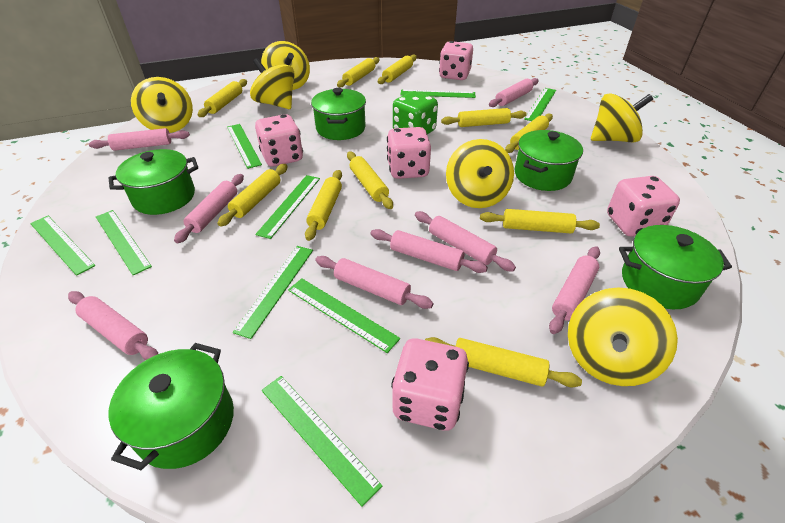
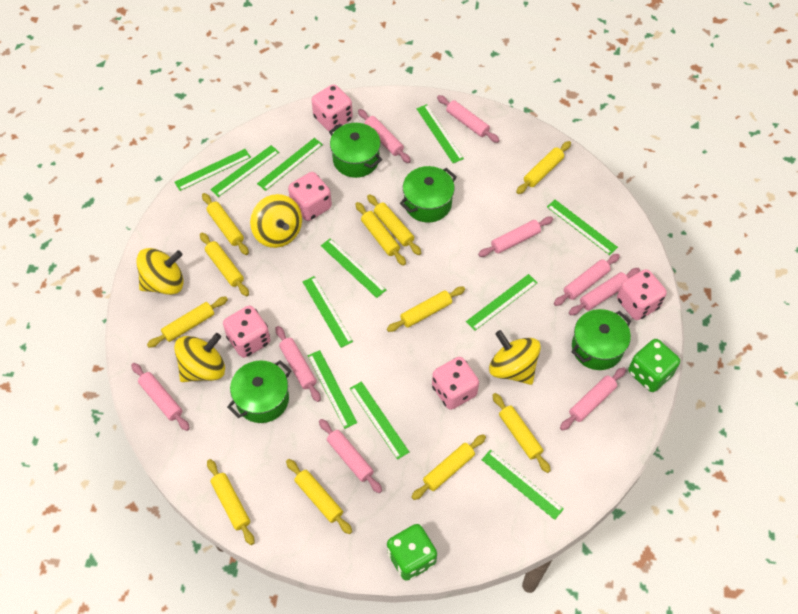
green dice: 1 -> 2
green pot: 5 -> 4
green ruler: 9 -> 11
pink rolling pin: 8 -> 9
yellow rolling pin: 10 -> 11
yellow spinning top: 6 -> 4

